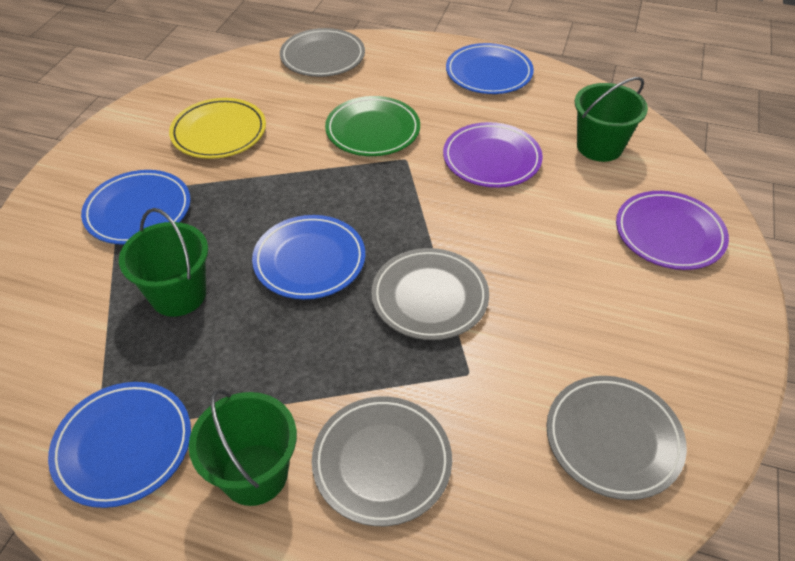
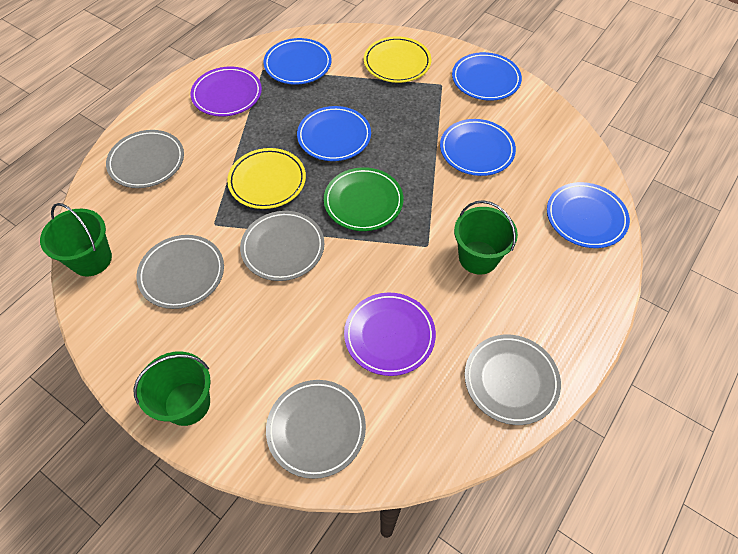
blue plate: 4 -> 5
grey plate: 4 -> 5
yellow plate: 1 -> 2

